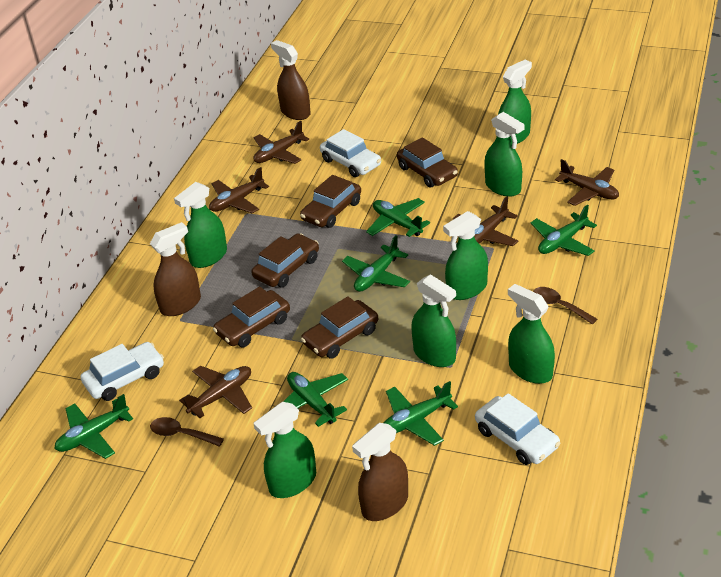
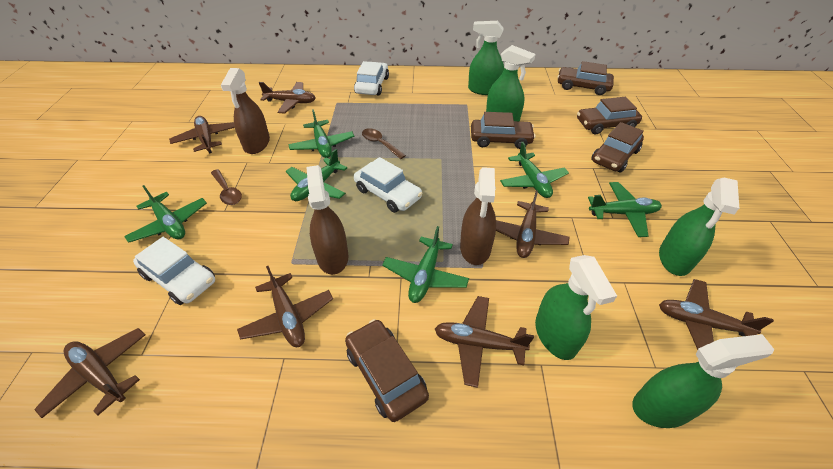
brown plane: 5 -> 7
green spray bottle: 7 -> 5

